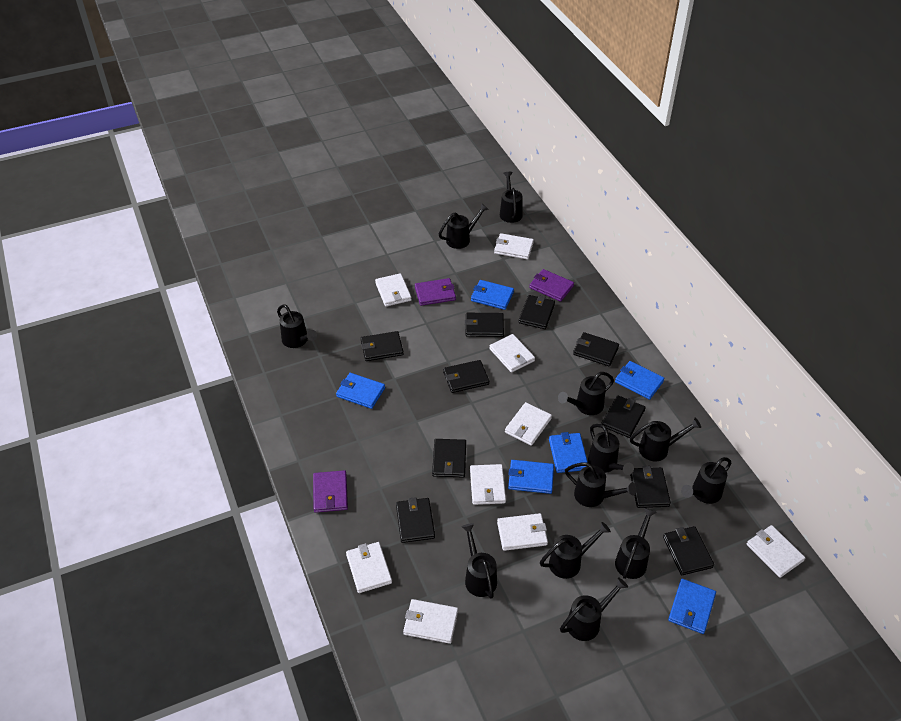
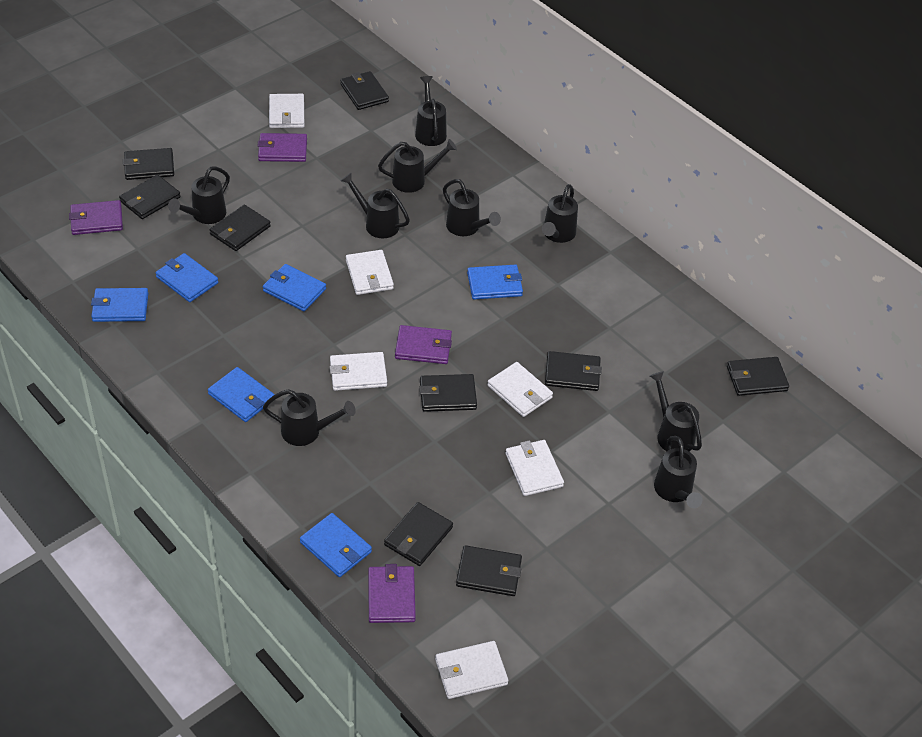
black wallet: 10 -> 9
black watering can: 12 -> 9
purple wallet: 3 -> 4
white wallet: 9 -> 6

